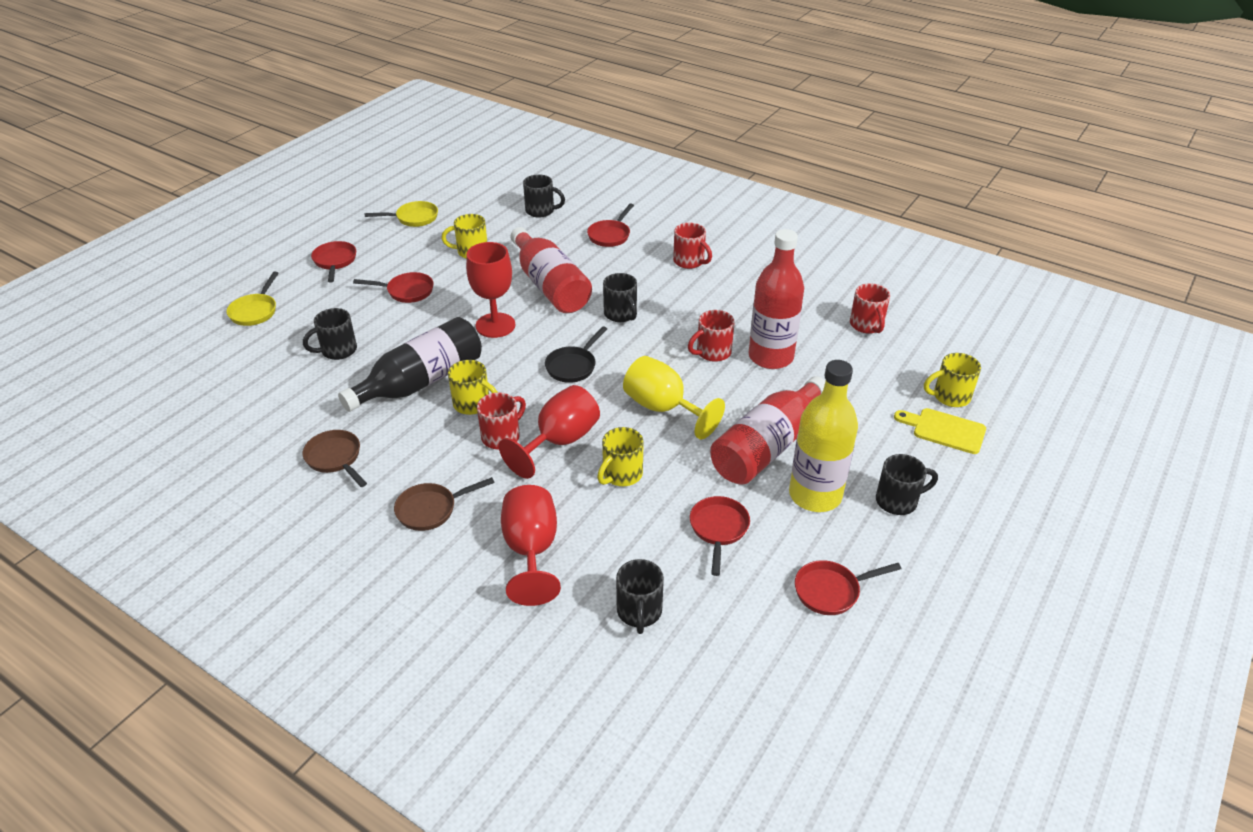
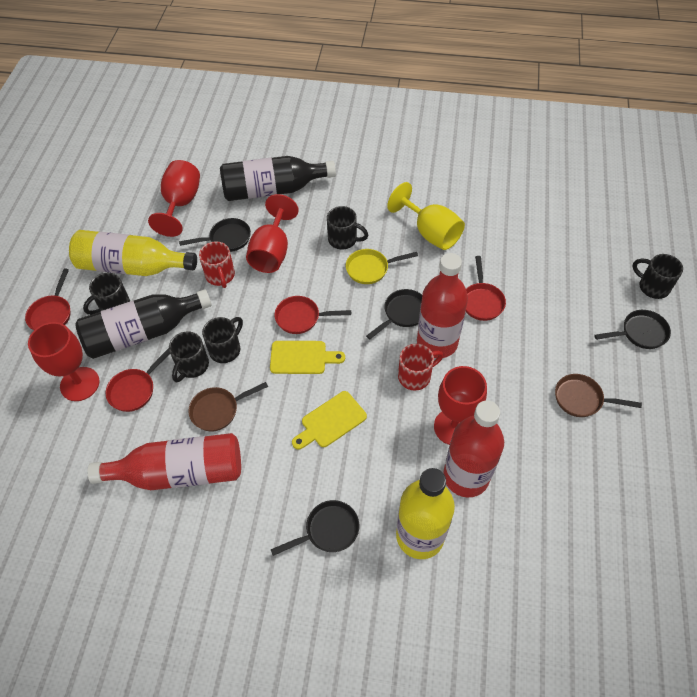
black bottle: 1 -> 2
black pan: 1 -> 4
red goblet: 3 -> 4
red mug: 4 -> 2
red pan: 5 -> 4
yellow bottle: 1 -> 2
yellow cutting board: 1 -> 2
yellow mug: 4 -> 0
yellow pan: 2 -> 1

